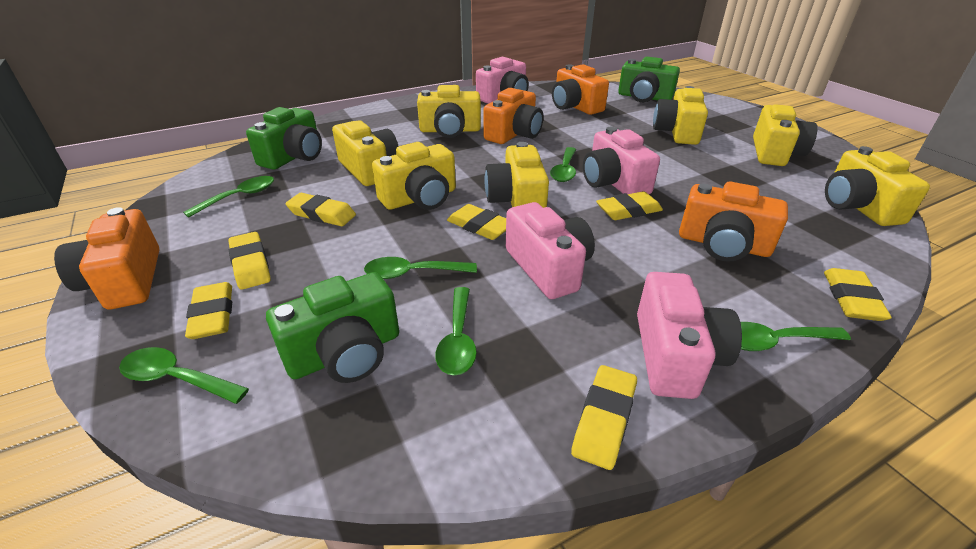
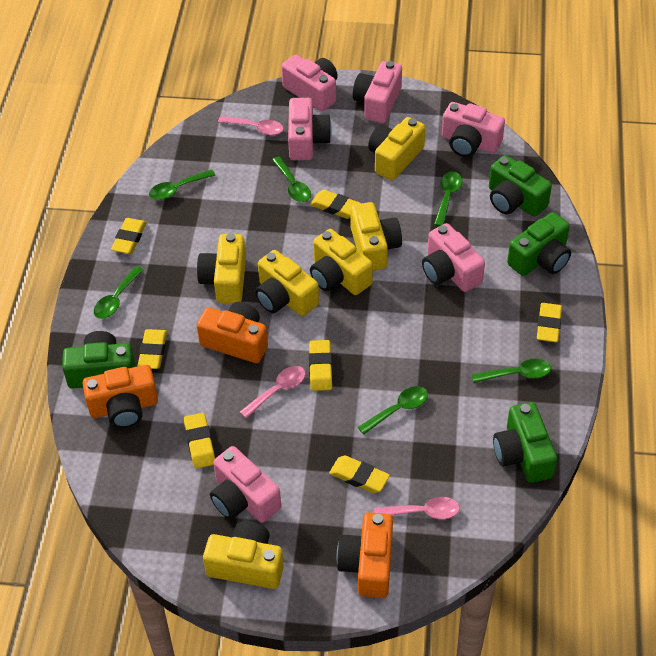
green camera: 3 -> 4
orange camera: 4 -> 3
pink camera: 4 -> 6
pink spoon: 0 -> 3
yellow camera: 7 -> 6

